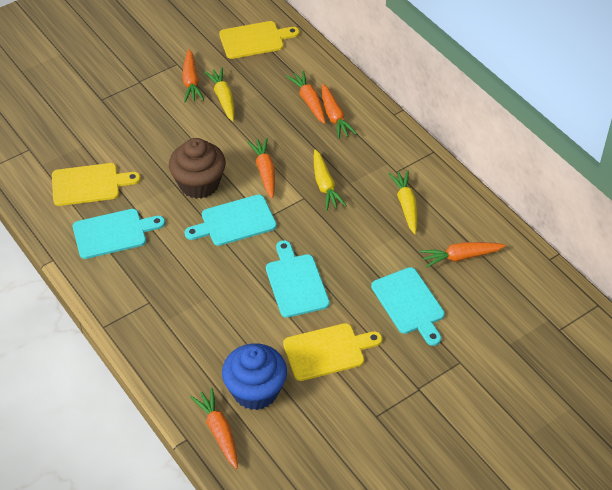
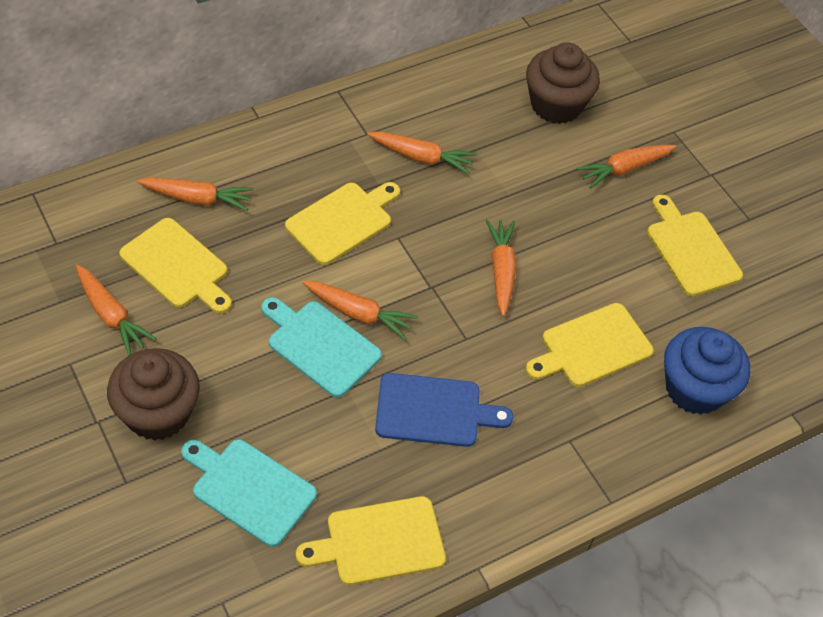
blue cutting board: 0 -> 1
brown cupcake: 1 -> 2
turquoise cutting board: 4 -> 2
yellow carrot: 3 -> 0
yellow cutting board: 3 -> 5

